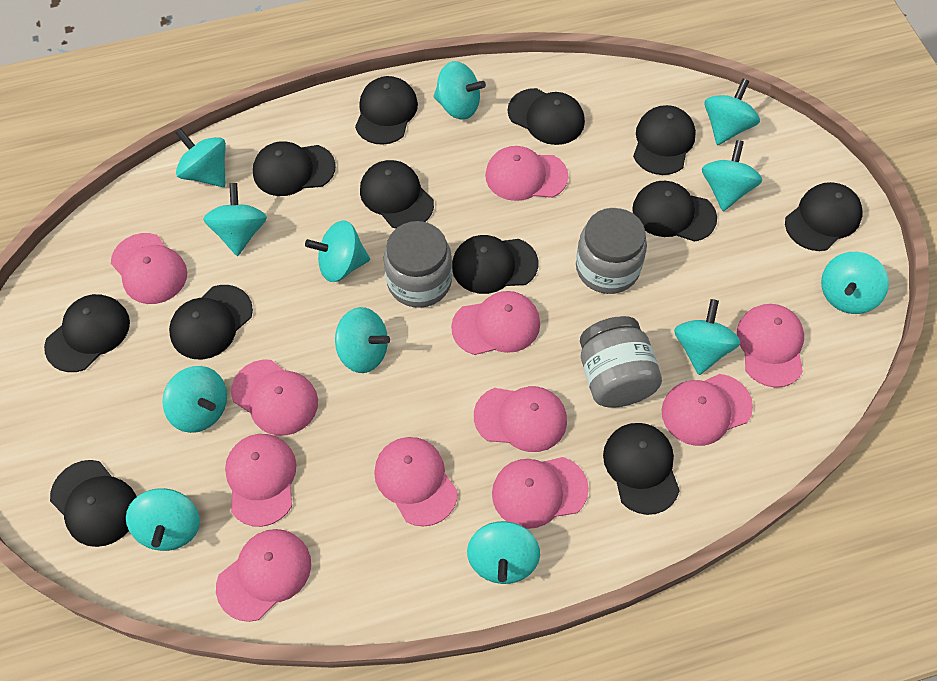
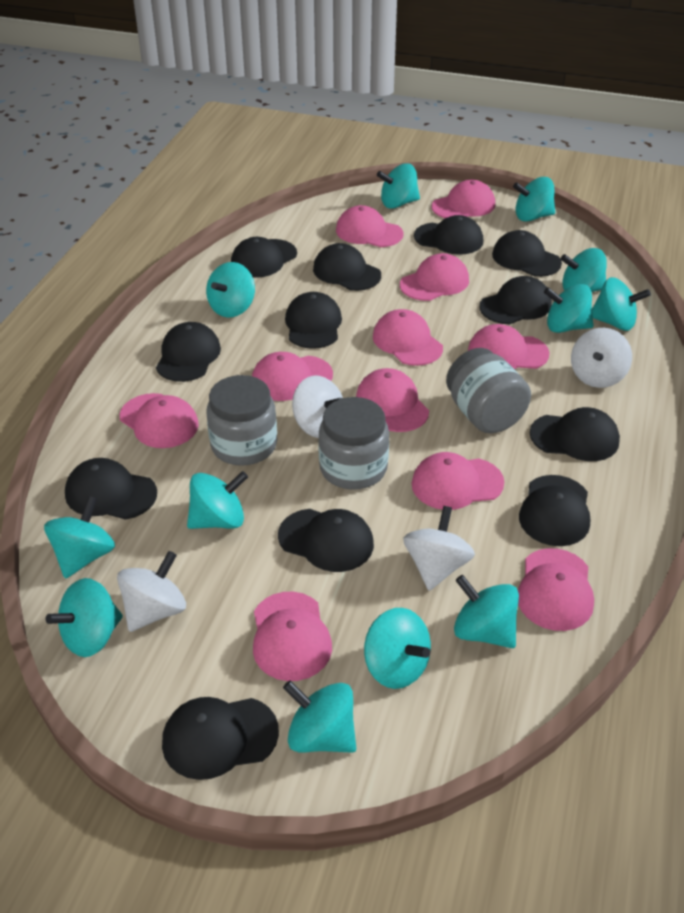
white spinning top: 0 -> 4

